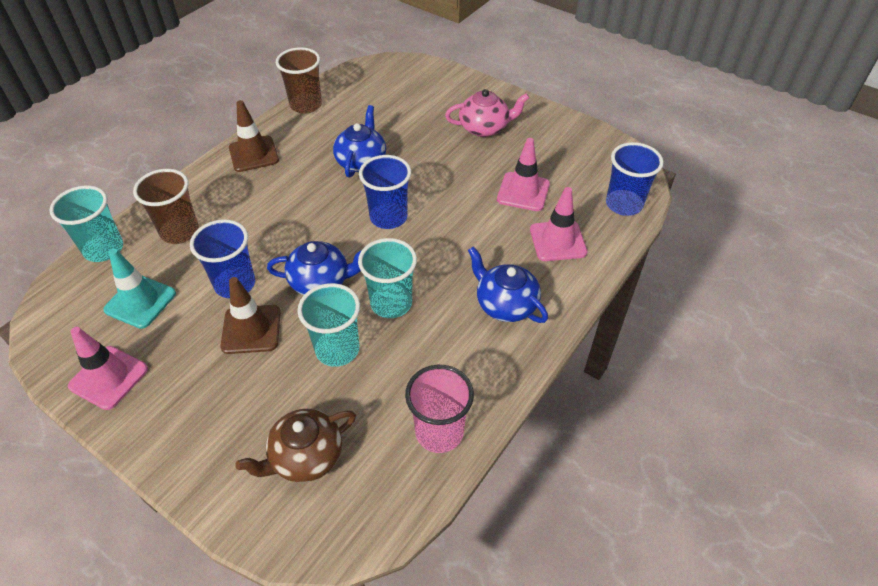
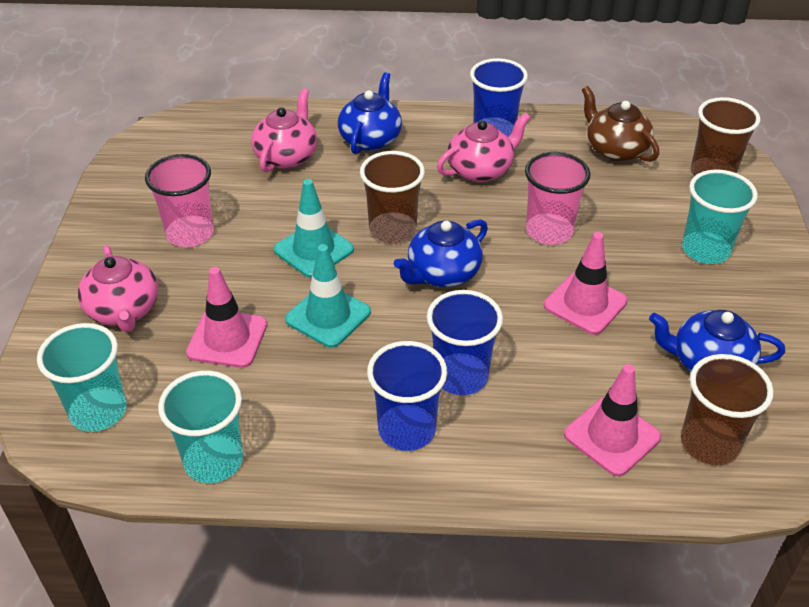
brown cup: 2 -> 3
brown traffic cone: 2 -> 0
pink cup: 1 -> 2
pink teapot: 1 -> 3
turquoise traffic cone: 1 -> 2

